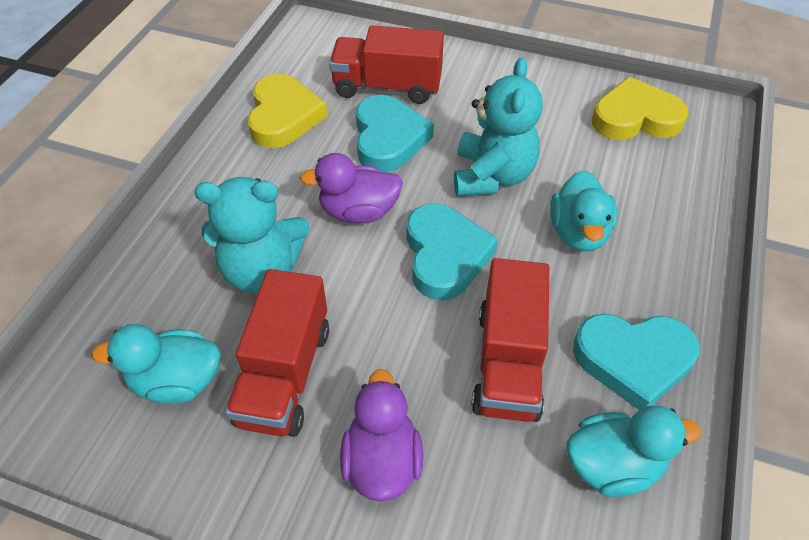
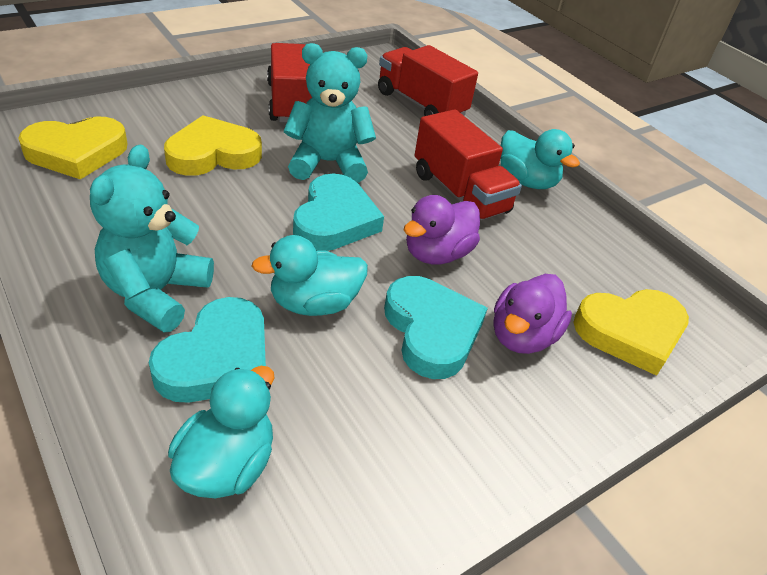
yellow heart: 2 -> 3

